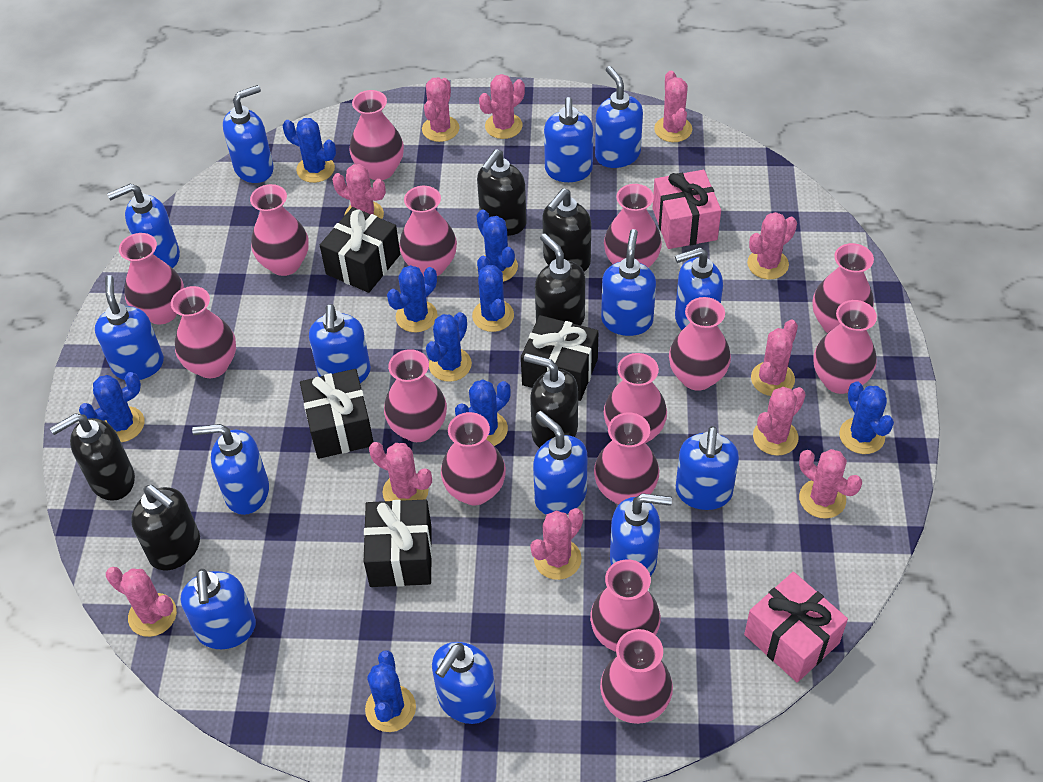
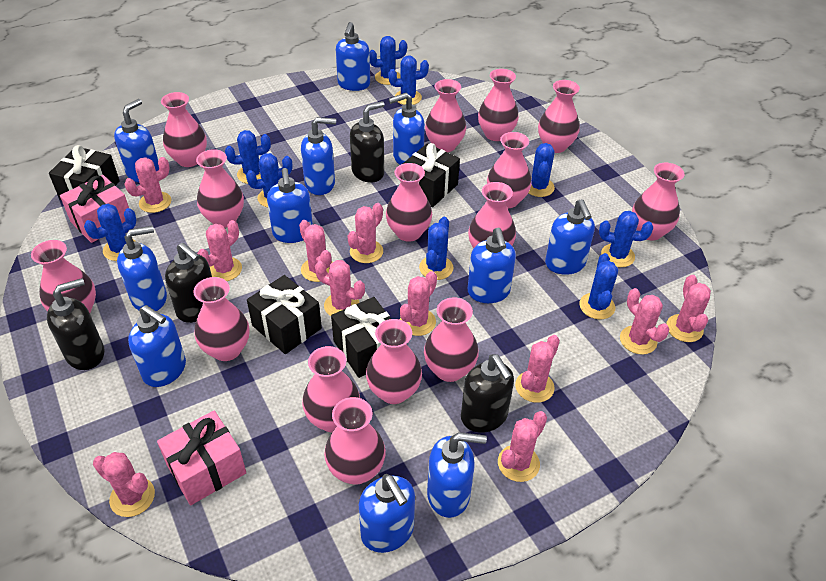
black soap dispenser: 6 -> 4
blue soap dispenser: 14 -> 11

